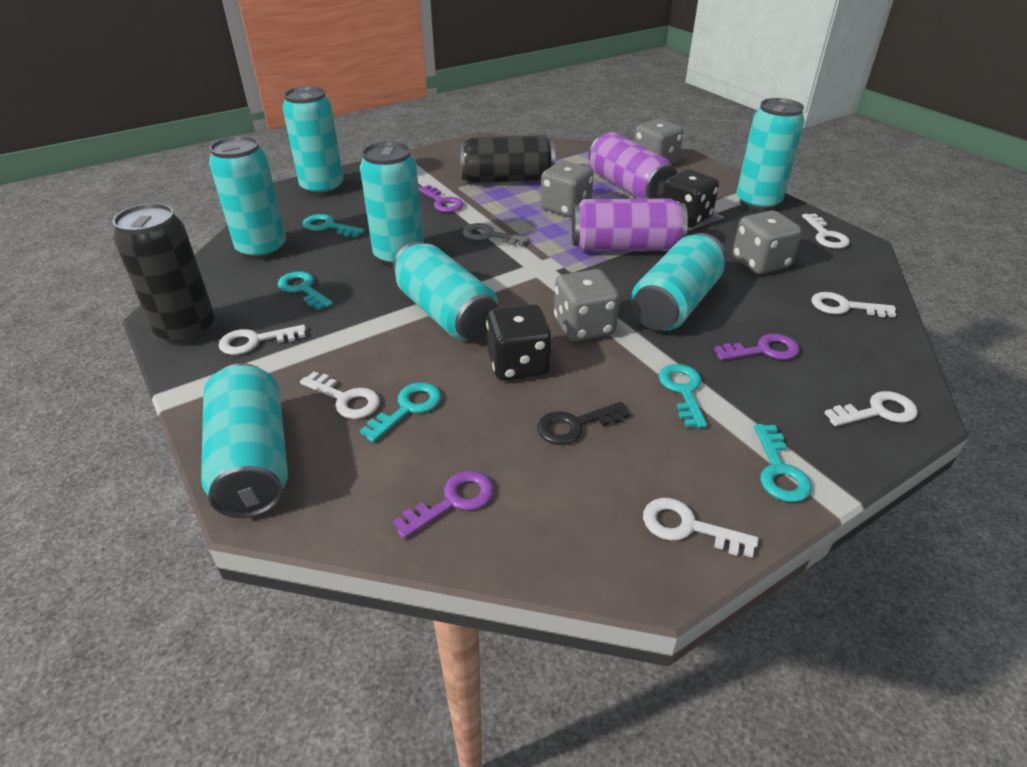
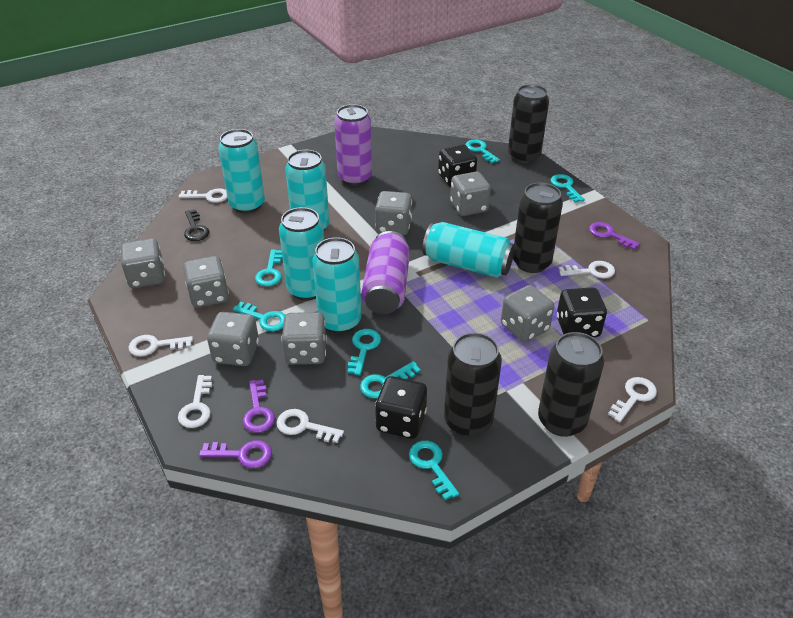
black can: 2 -> 4
black dice: 2 -> 3
grey dice: 4 -> 7
grey key: 1 -> 0
turquoise can: 7 -> 5
turquoise key: 5 -> 7

